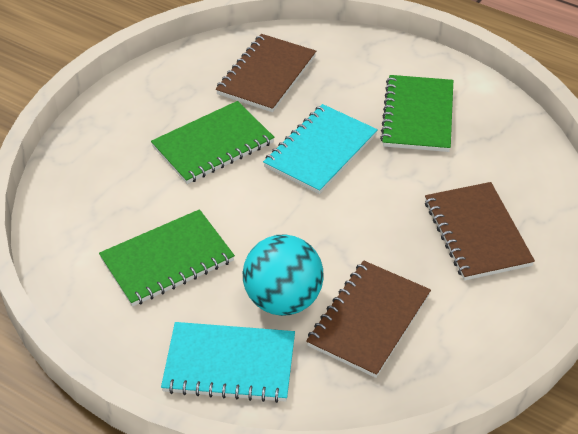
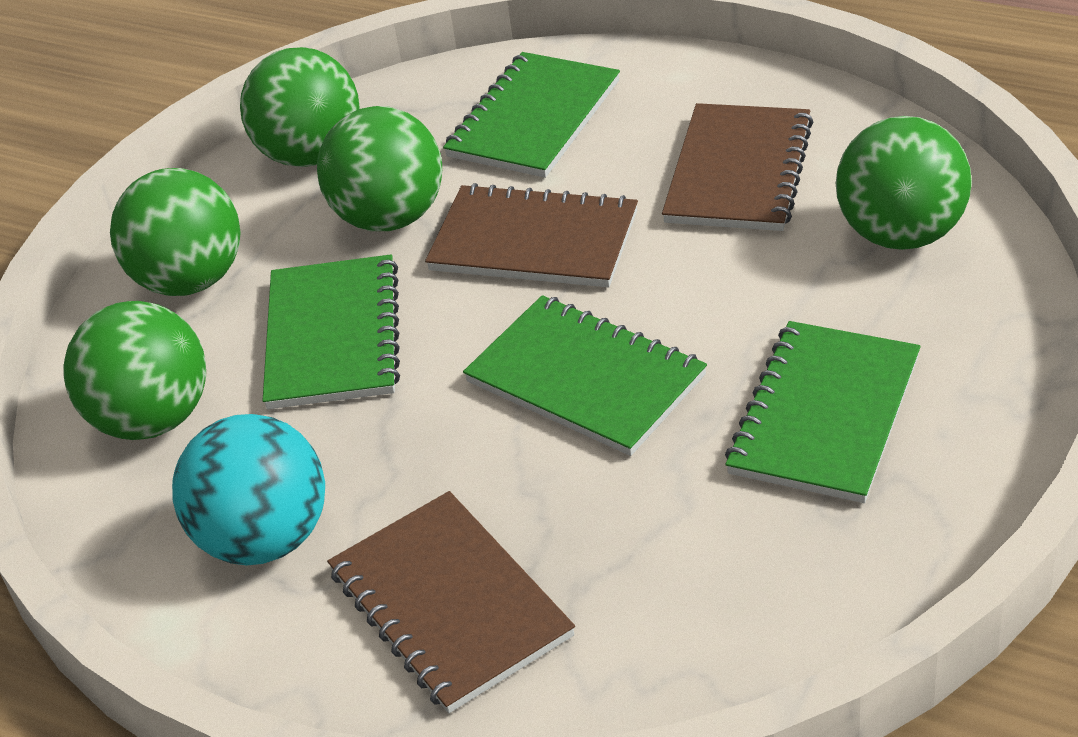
green ball: 0 -> 5
green notebook: 3 -> 4
turquoise notebook: 2 -> 0

